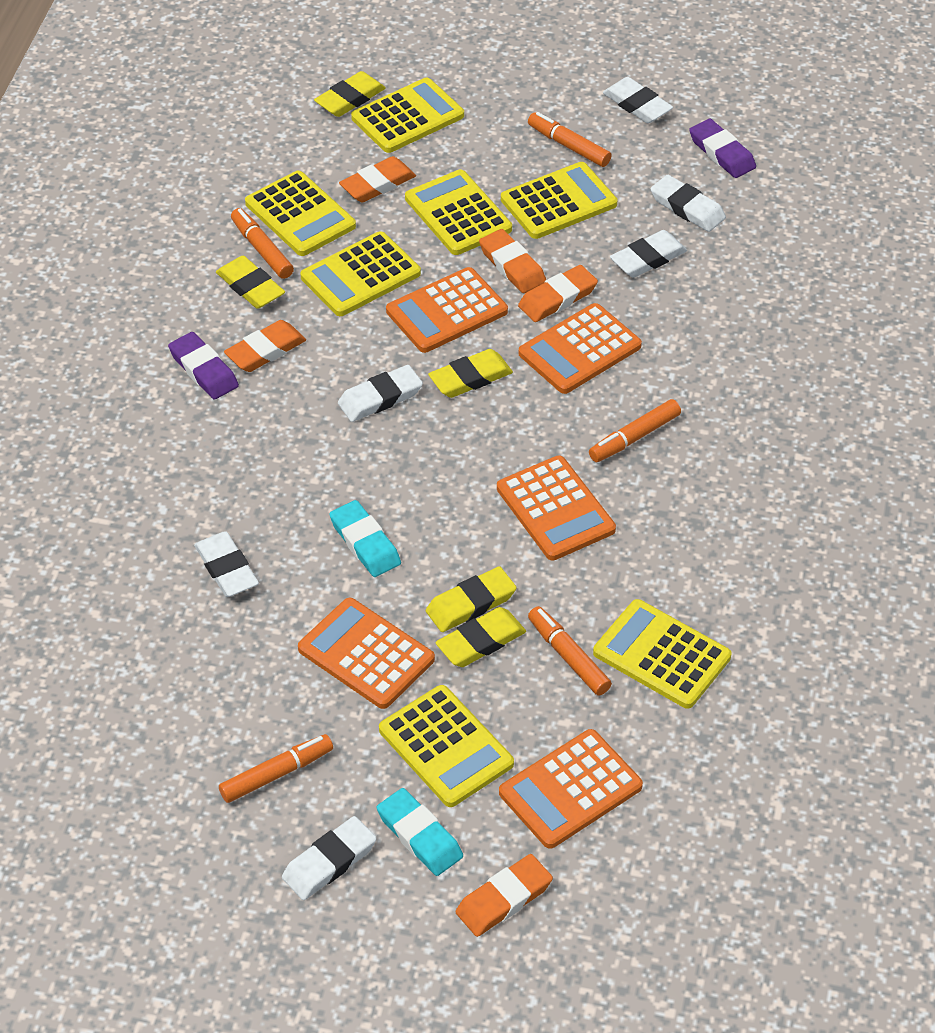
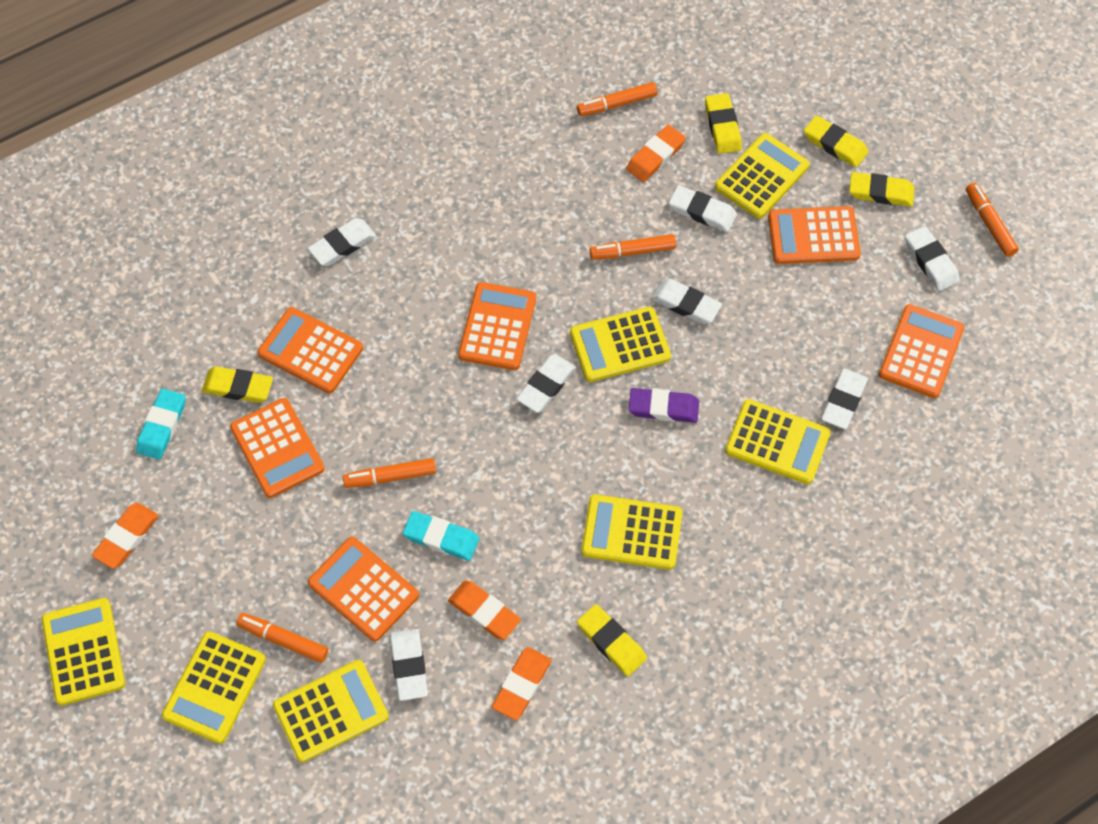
orange calculator: 5 -> 6
orange eraser: 5 -> 4
purple eraser: 2 -> 1
white eraser: 6 -> 7

